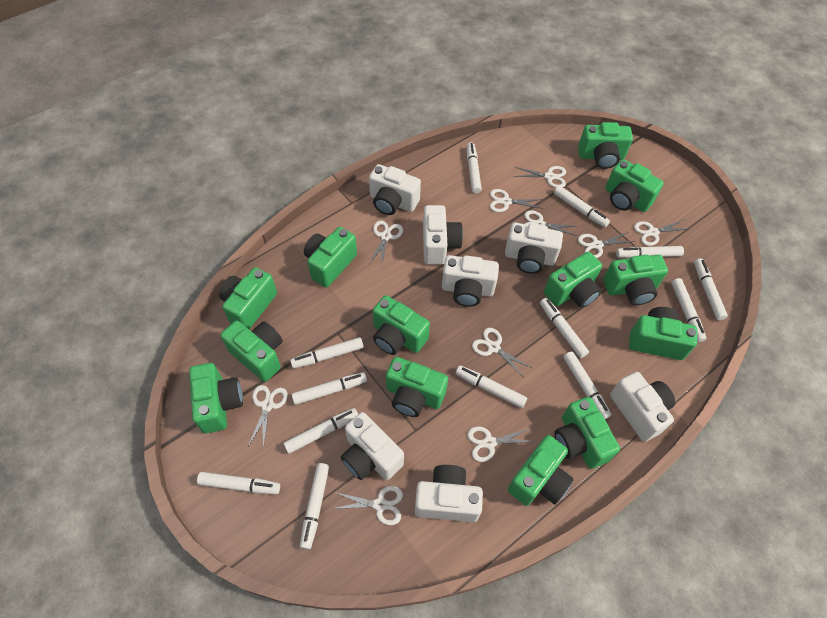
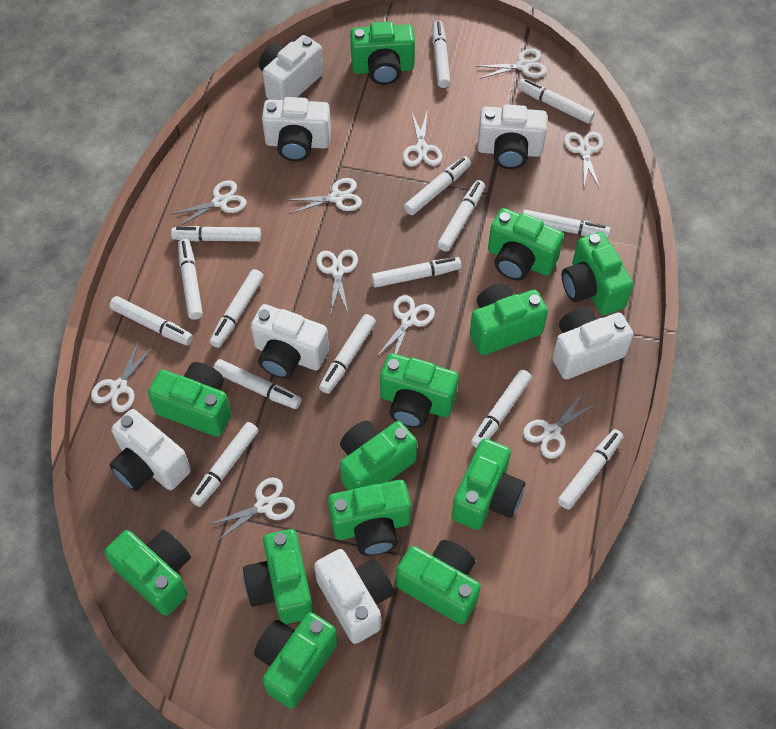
white marker: 13 -> 15

